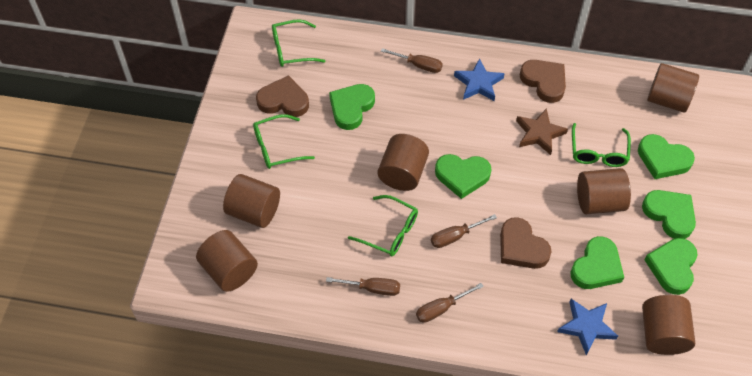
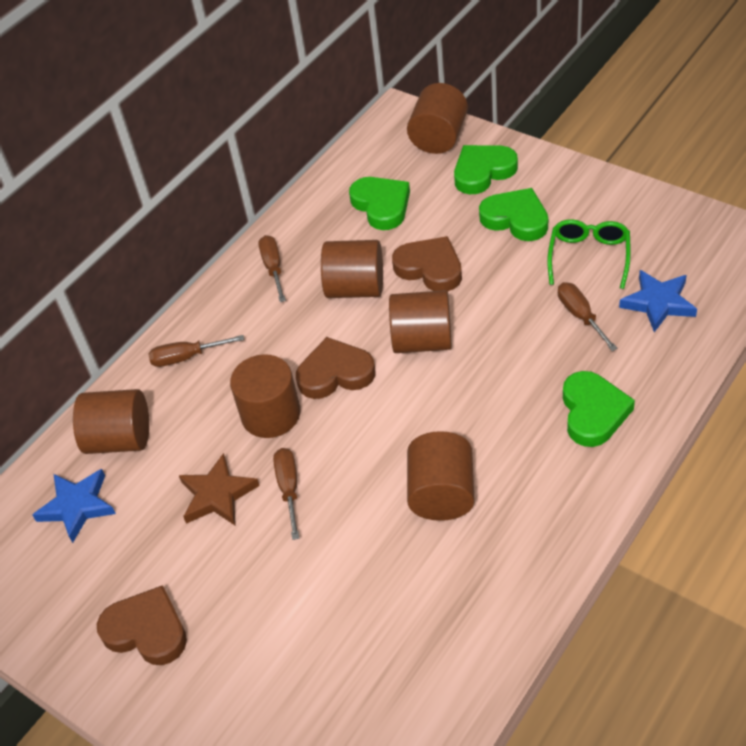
green glasses: 4 -> 1
green heart: 6 -> 4

